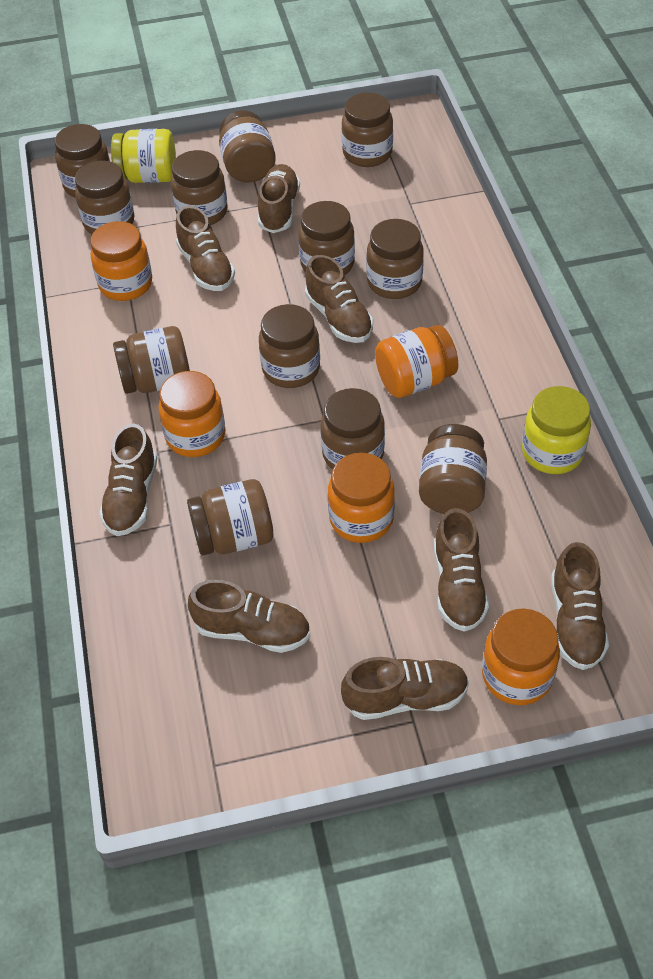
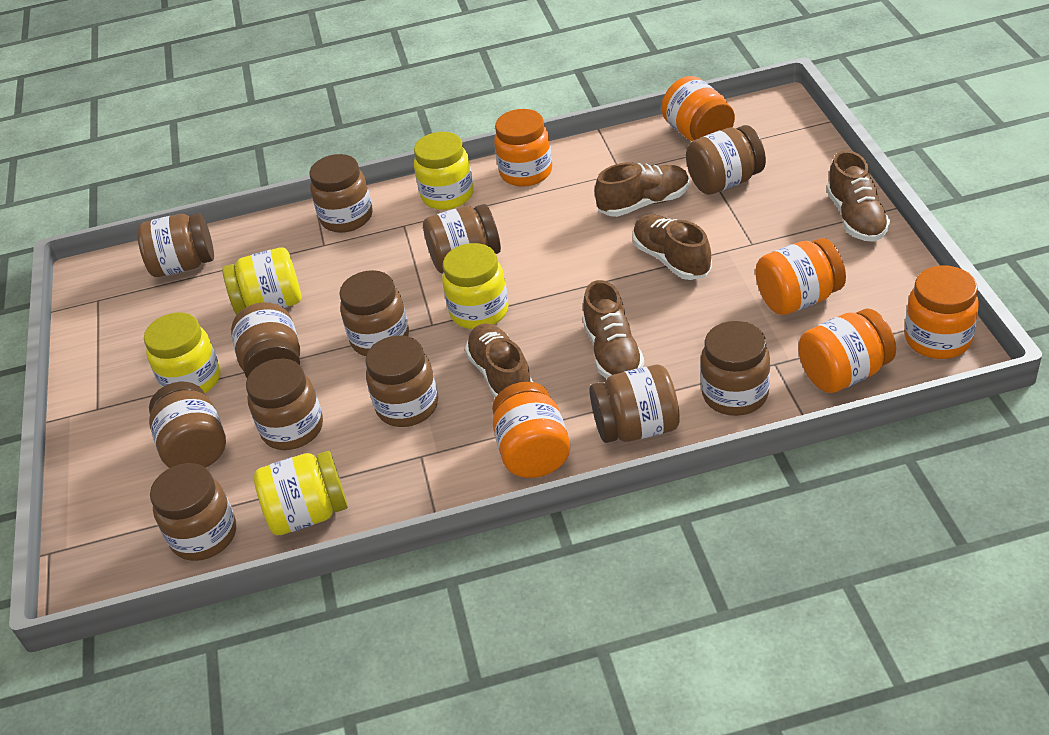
brown shoe: 8 -> 5
orange jar: 5 -> 6
yellow jar: 2 -> 5

